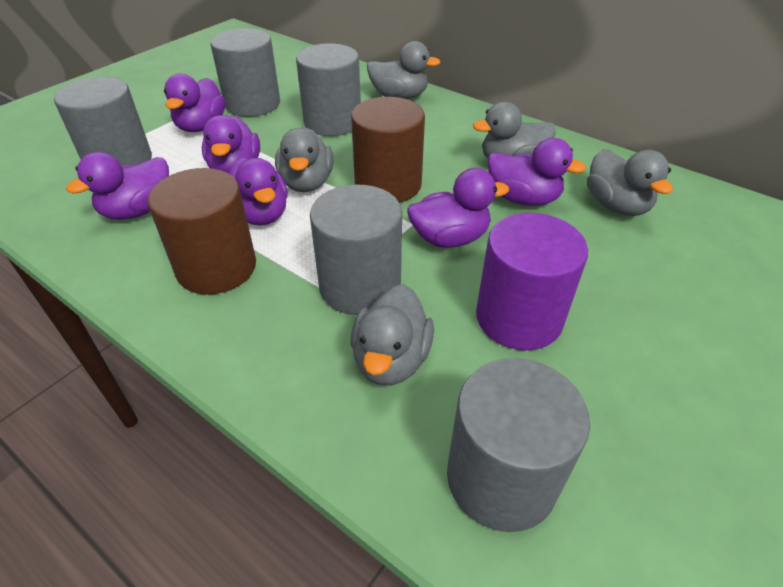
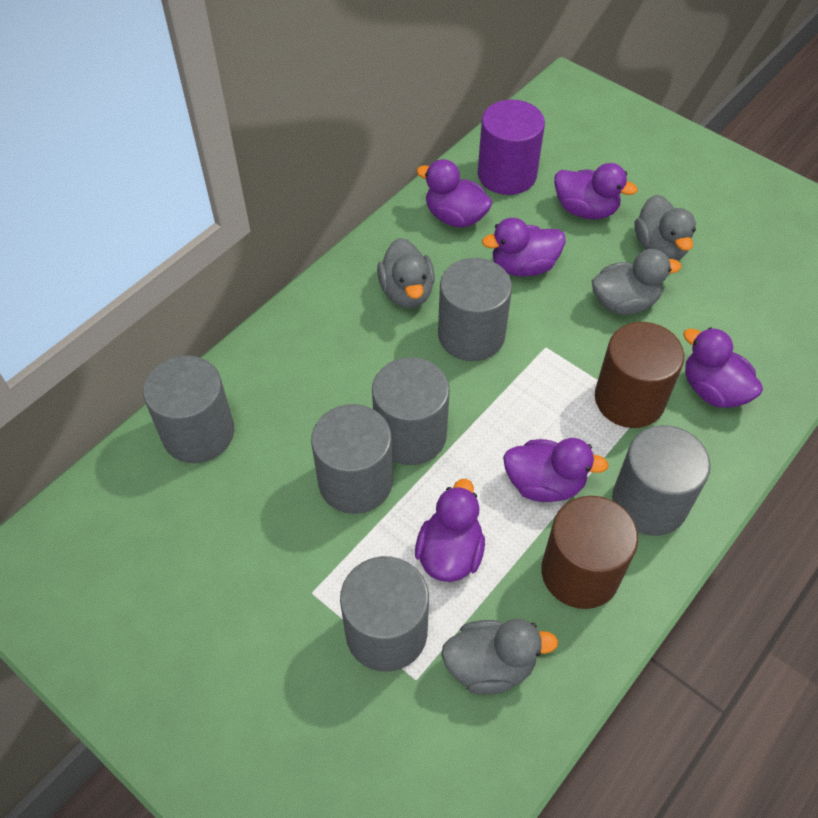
grey cylinder: 5 -> 6
grey duck: 5 -> 4

